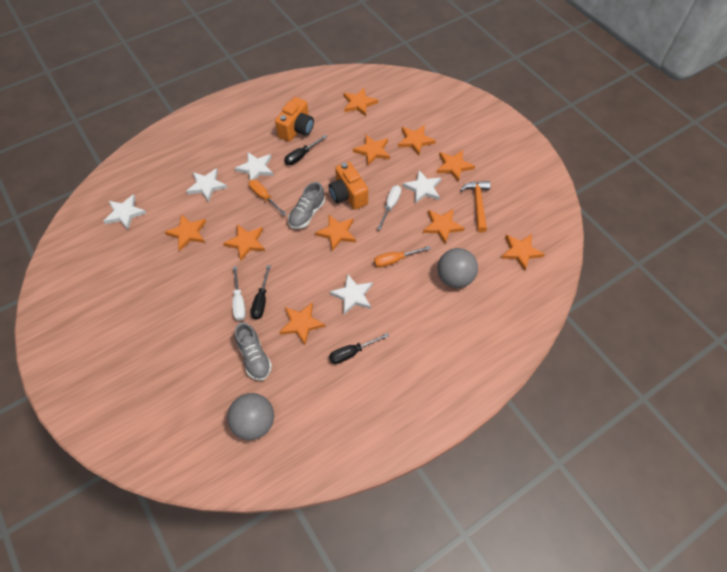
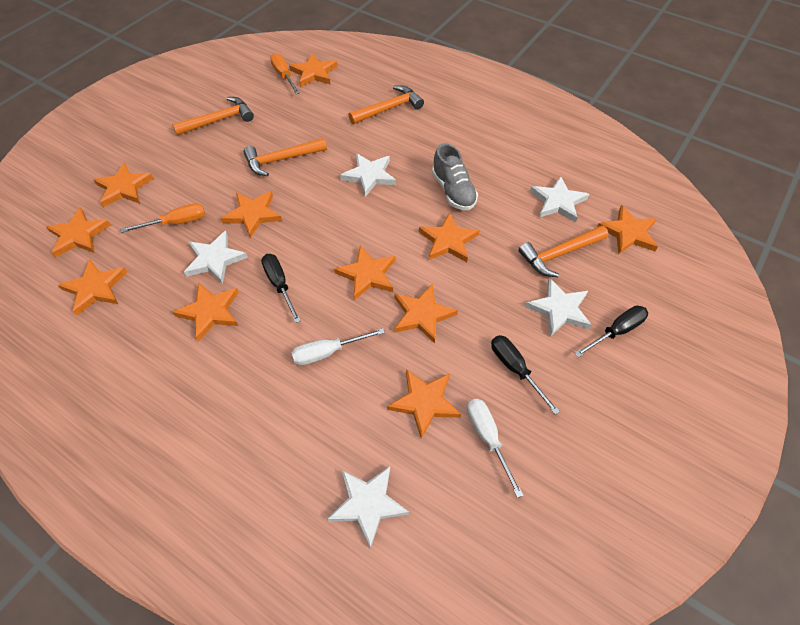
grey ball: 2 -> 0
grey shoe: 2 -> 1
orange camera: 2 -> 0
orange hammer: 1 -> 4
orange star: 10 -> 11

